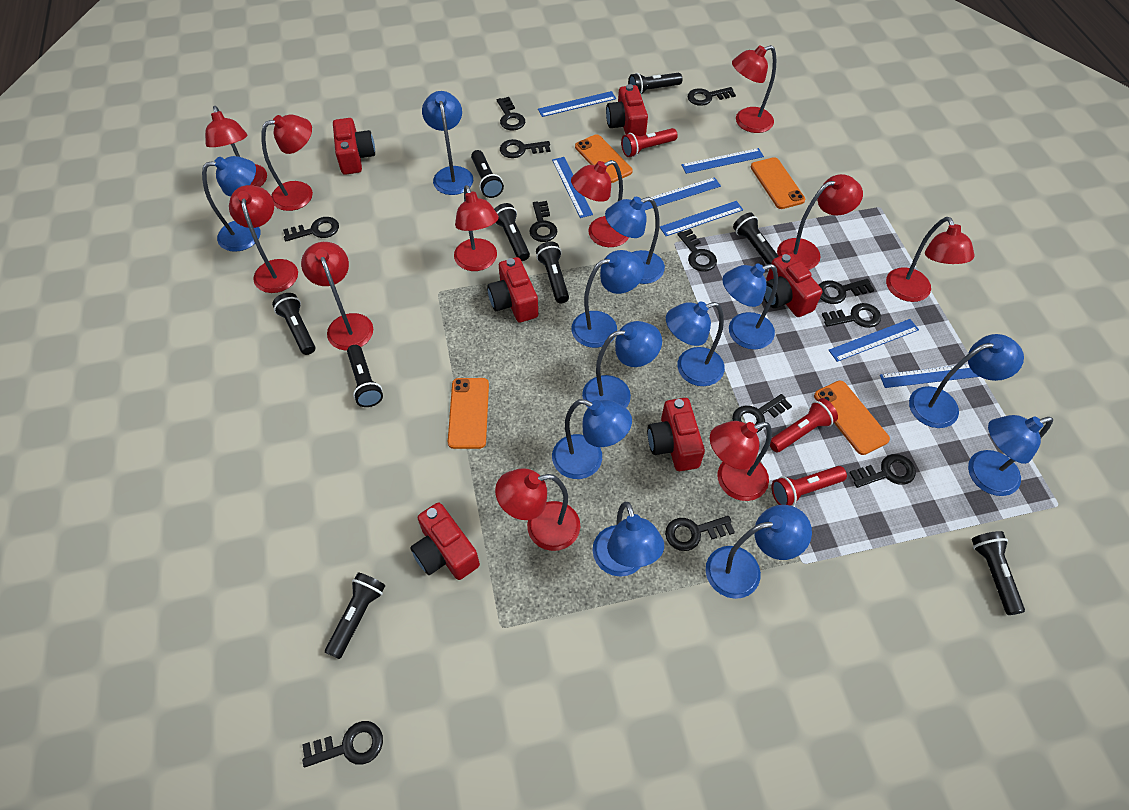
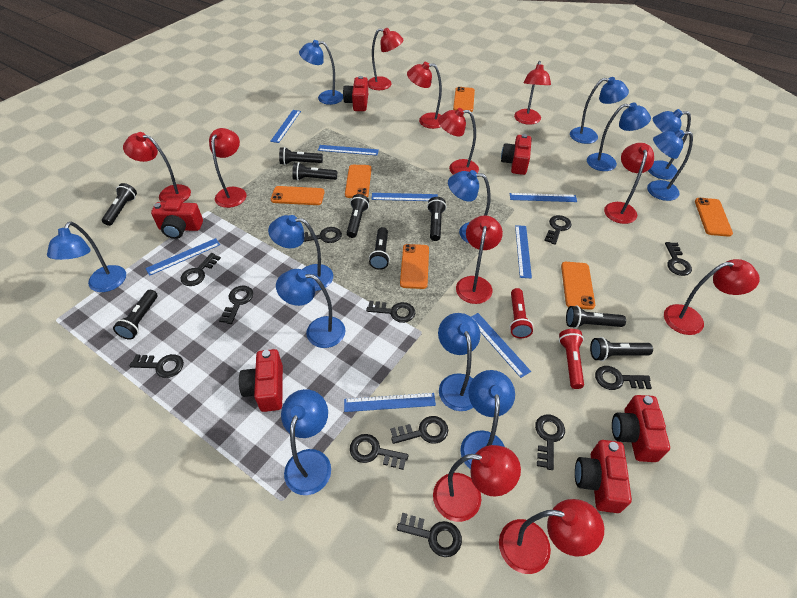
blue ruler: 7 -> 8
orange phone: 4 -> 6
red flashlight: 3 -> 2

